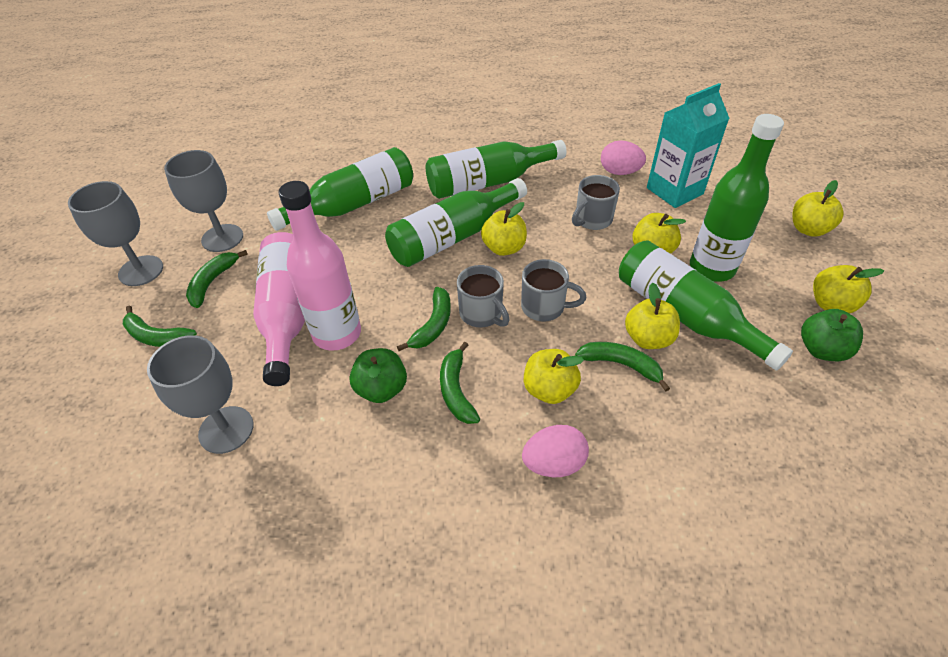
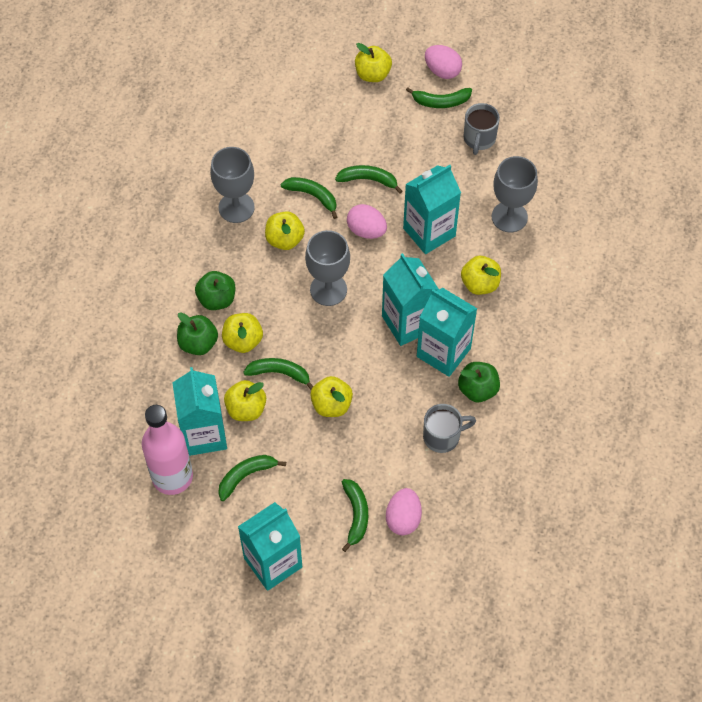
green apple: 2 -> 3
green banana: 5 -> 6
green bottle: 5 -> 0
grey mug: 3 -> 2
pink bottle: 2 -> 1
pink egg: 2 -> 3
turquoise carton: 1 -> 5

